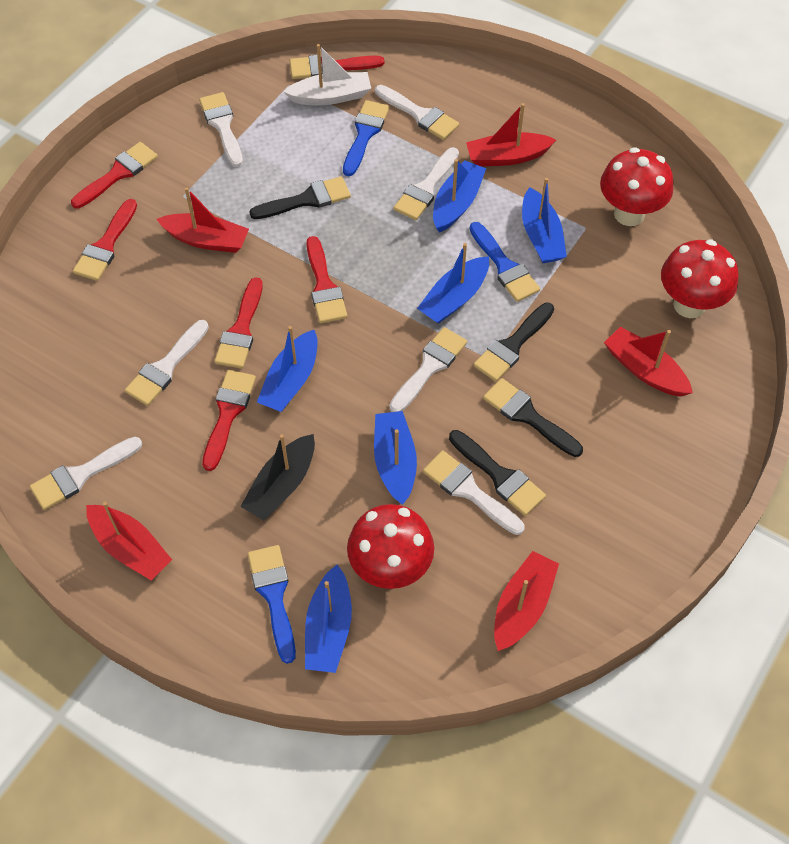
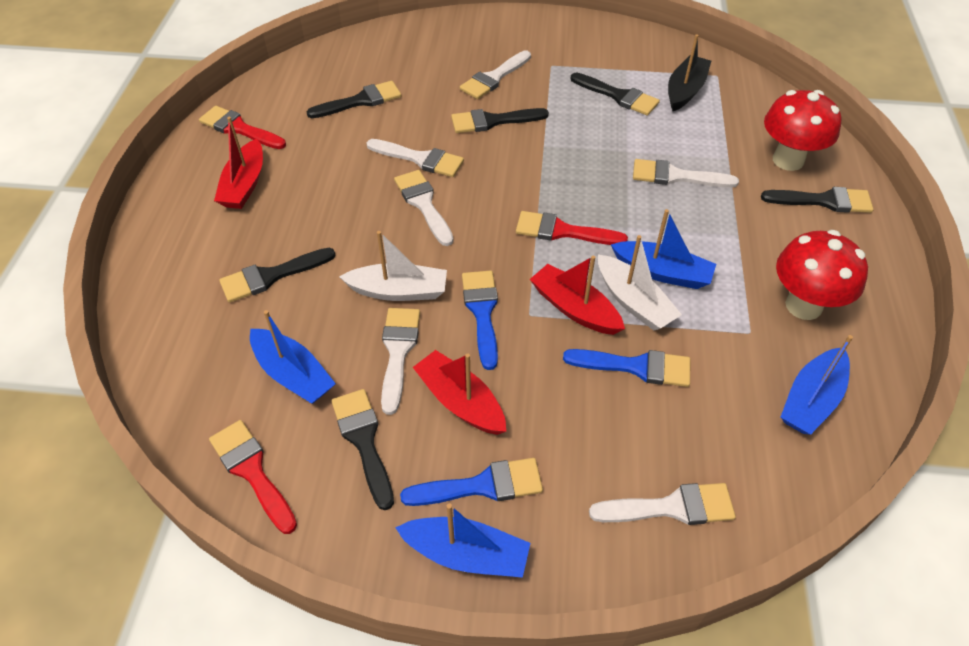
black brush: 4 -> 6
blue boat: 6 -> 4
red boat: 5 -> 3
red brush: 6 -> 3
red mushroom: 3 -> 2
white boat: 1 -> 2
white brush: 7 -> 6

